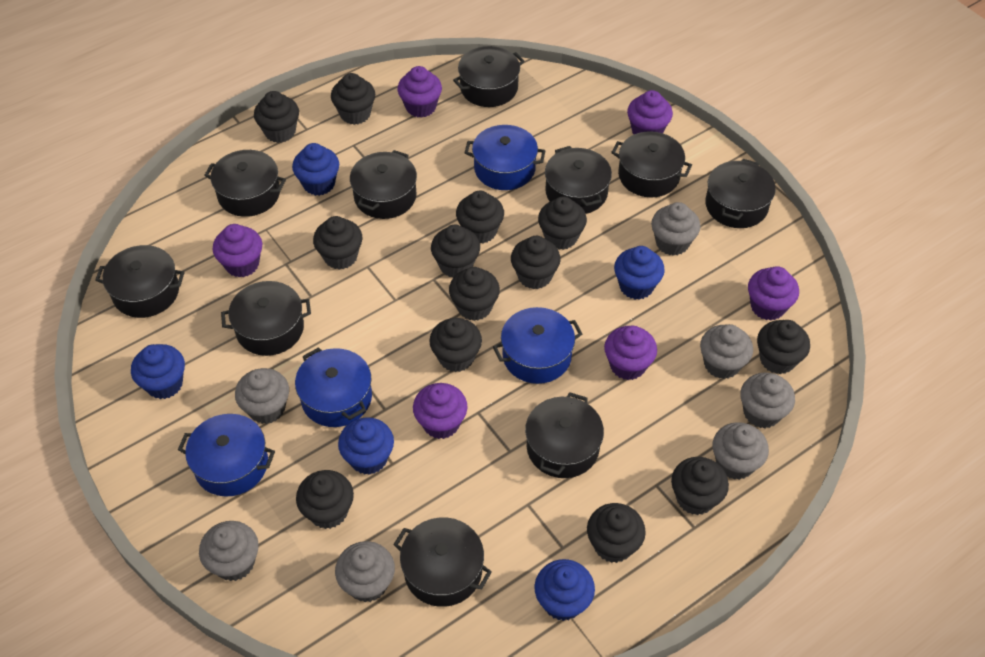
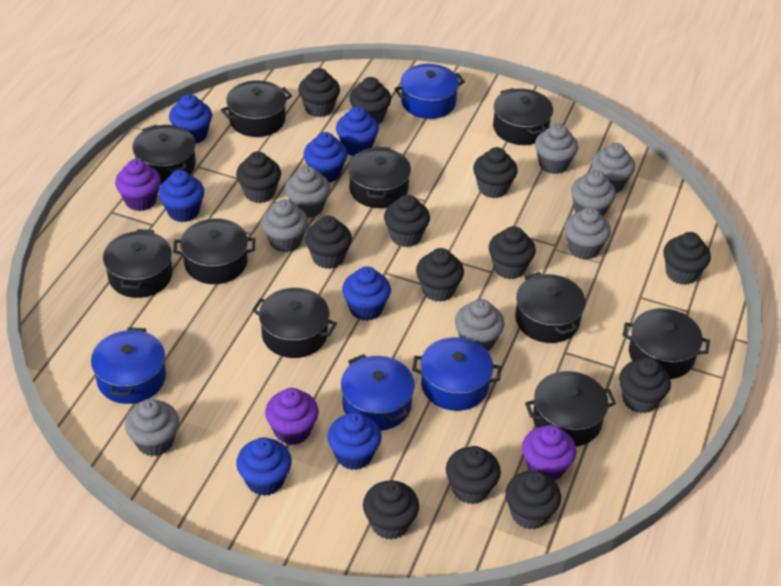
blue cupcake: 5 -> 7
grey cupcake: 7 -> 8
purple cupcake: 6 -> 3

